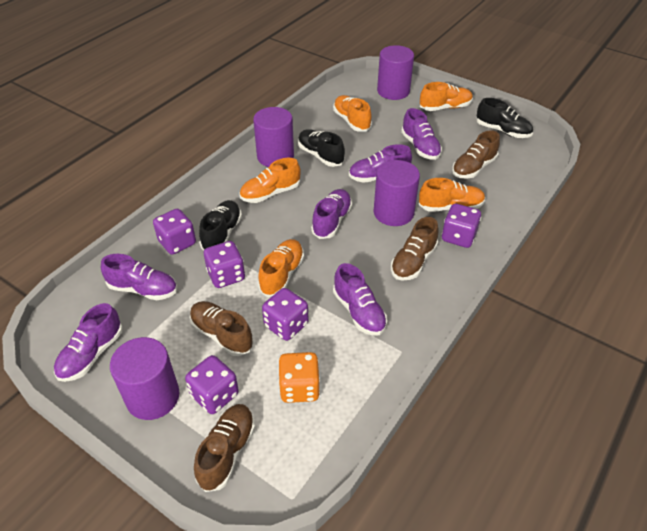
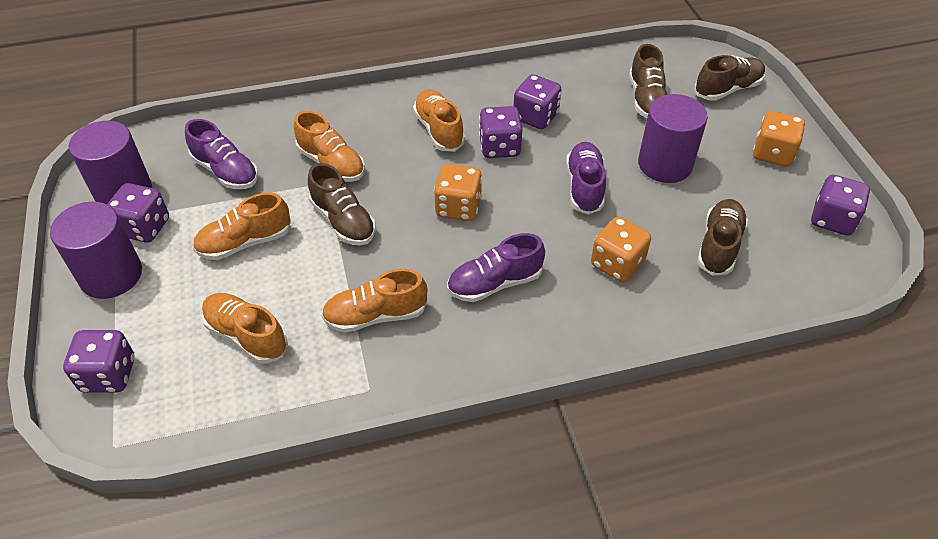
black shoe: 3 -> 0
orange dice: 1 -> 3
purple cylinder: 4 -> 3
purple shoe: 6 -> 3

